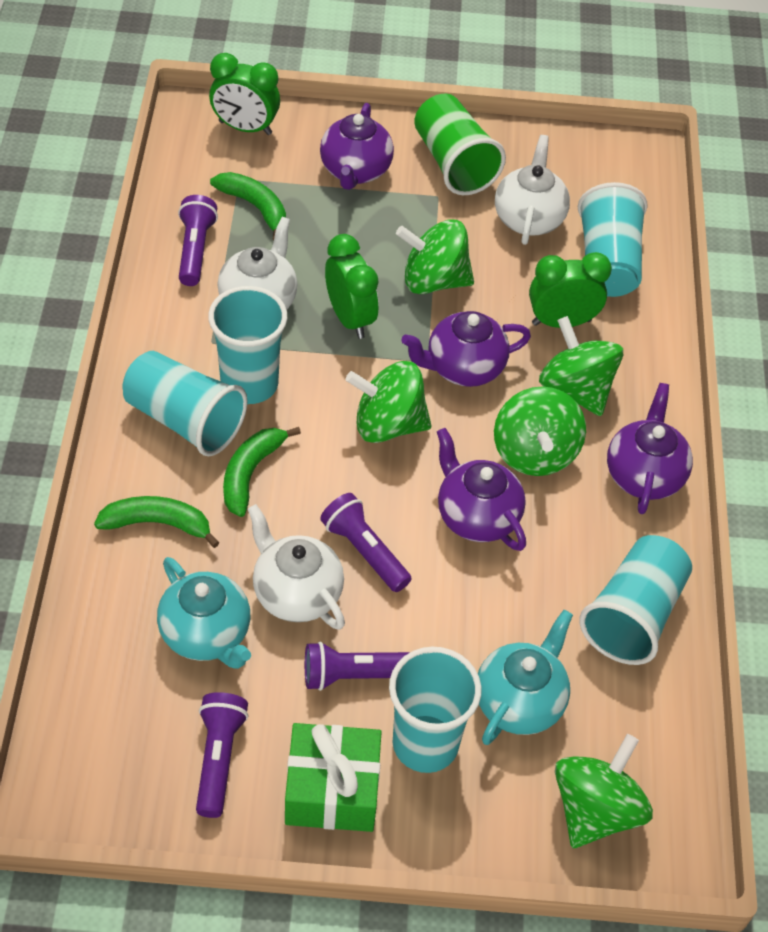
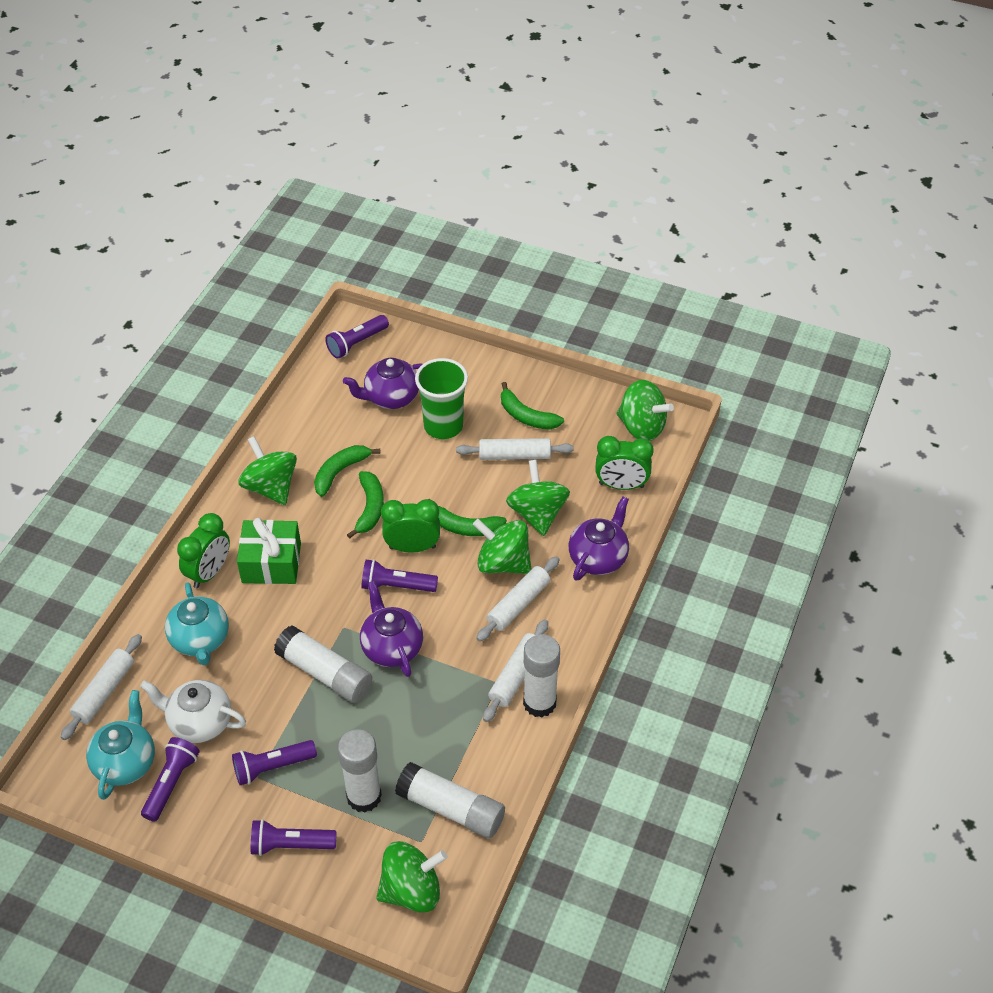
green banana: 3 -> 4
purple flashlight: 4 -> 5
purple teapot: 4 -> 3
turquoise cup: 5 -> 0
white glue stick: 0 -> 4
white rolling pin: 0 -> 4
white teapot: 3 -> 1

